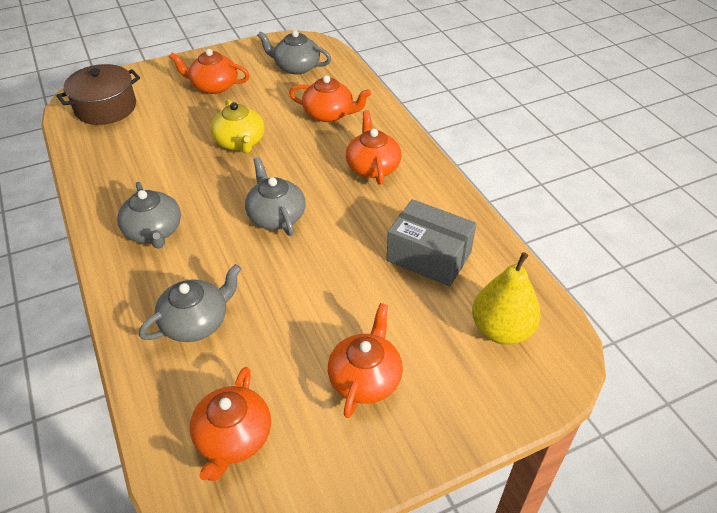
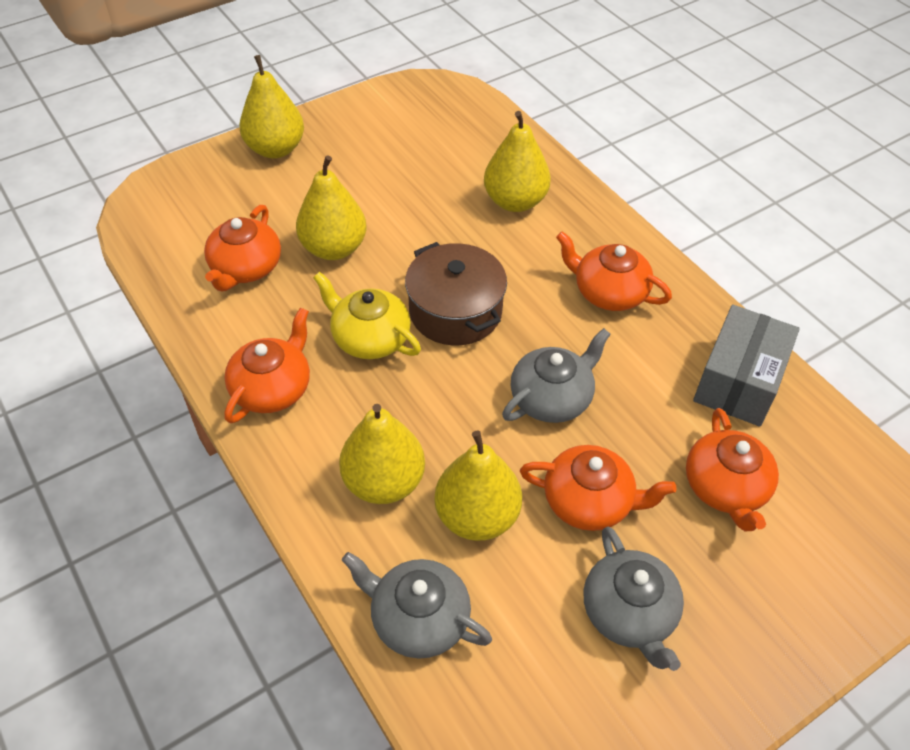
grey teapot: 4 -> 3
yellow pear: 1 -> 5

